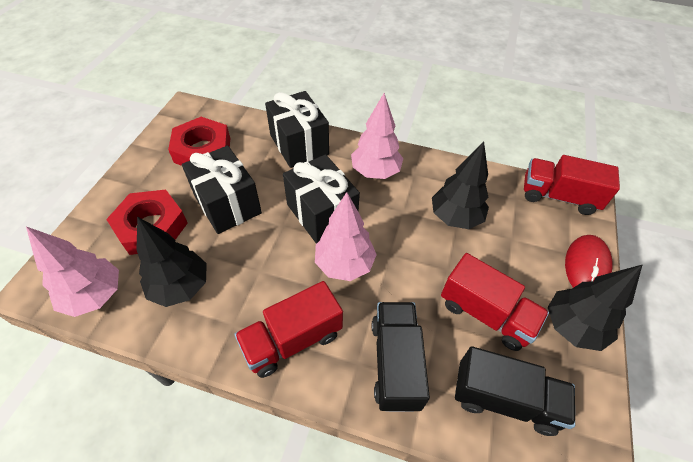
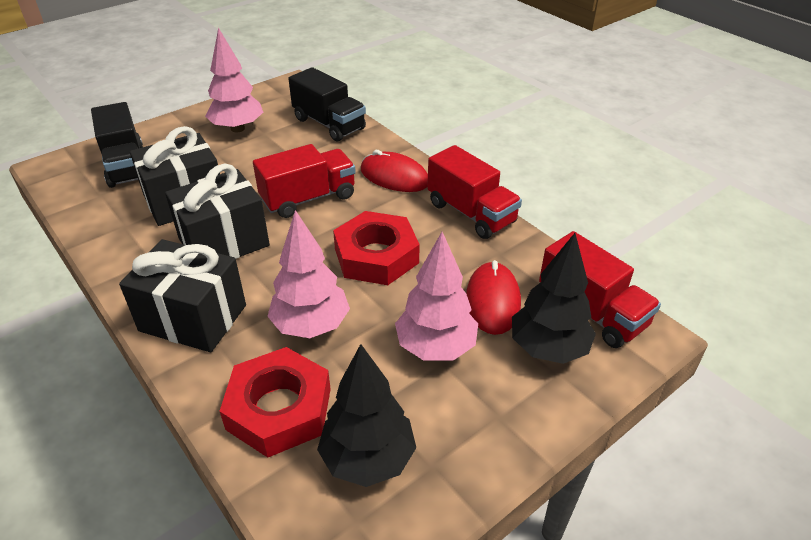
black tree: 3 -> 2
red mouse: 1 -> 2

